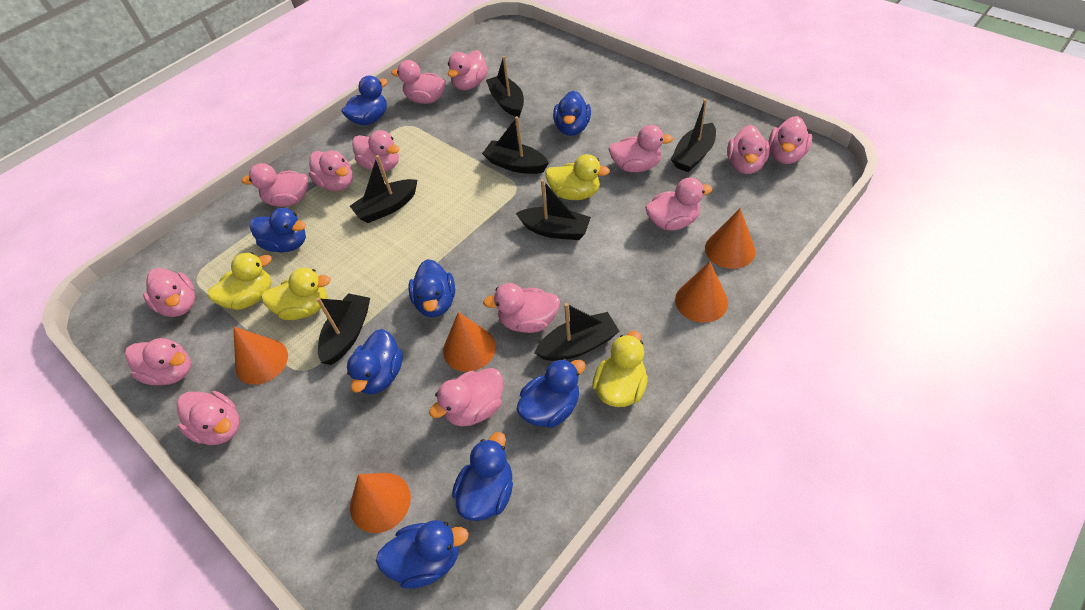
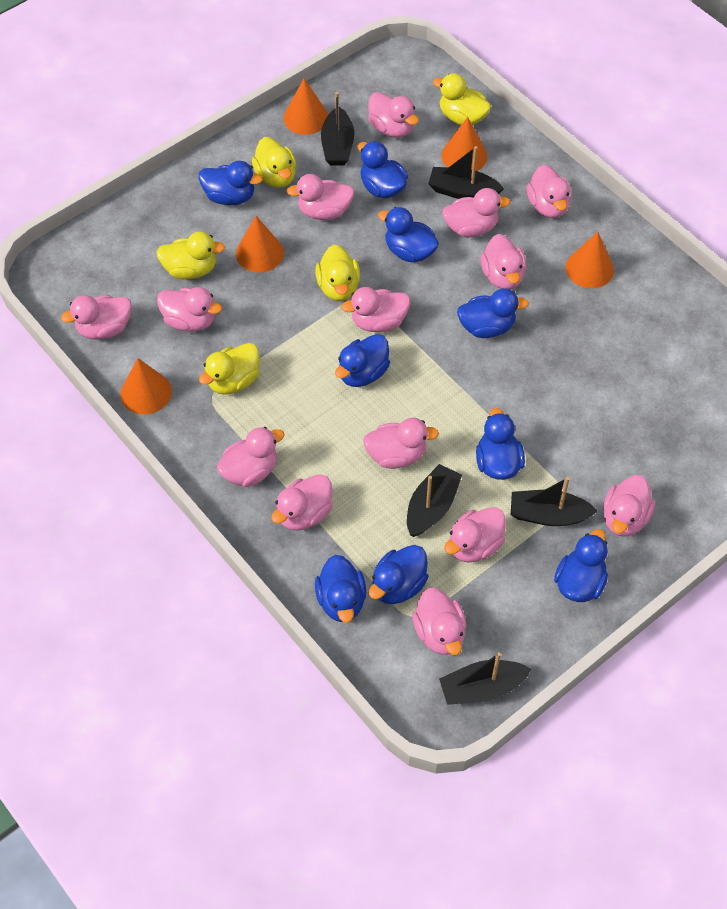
black boat: 7 -> 5
blue duck: 8 -> 9
yellow duck: 4 -> 5

